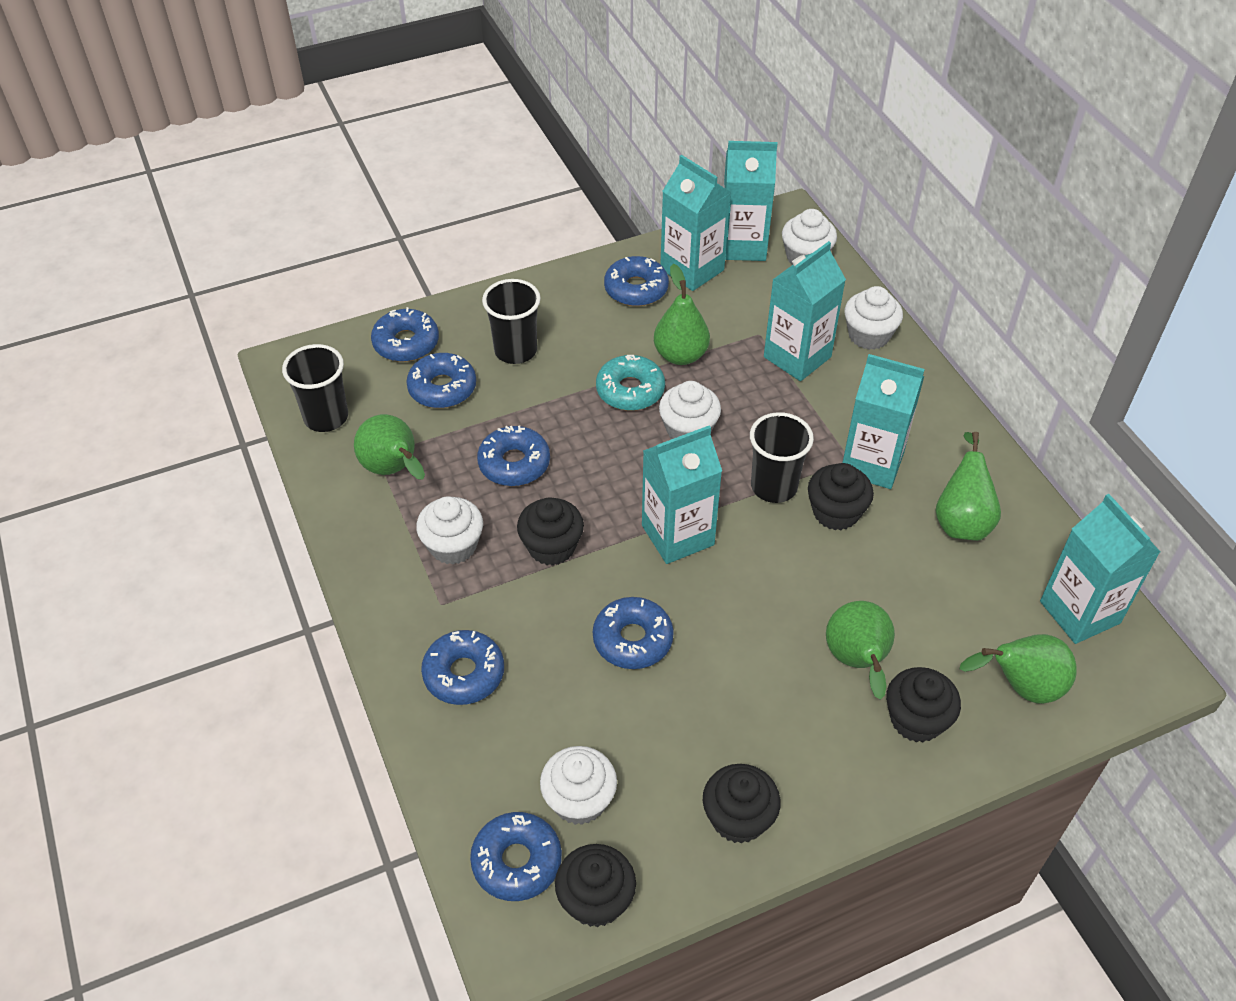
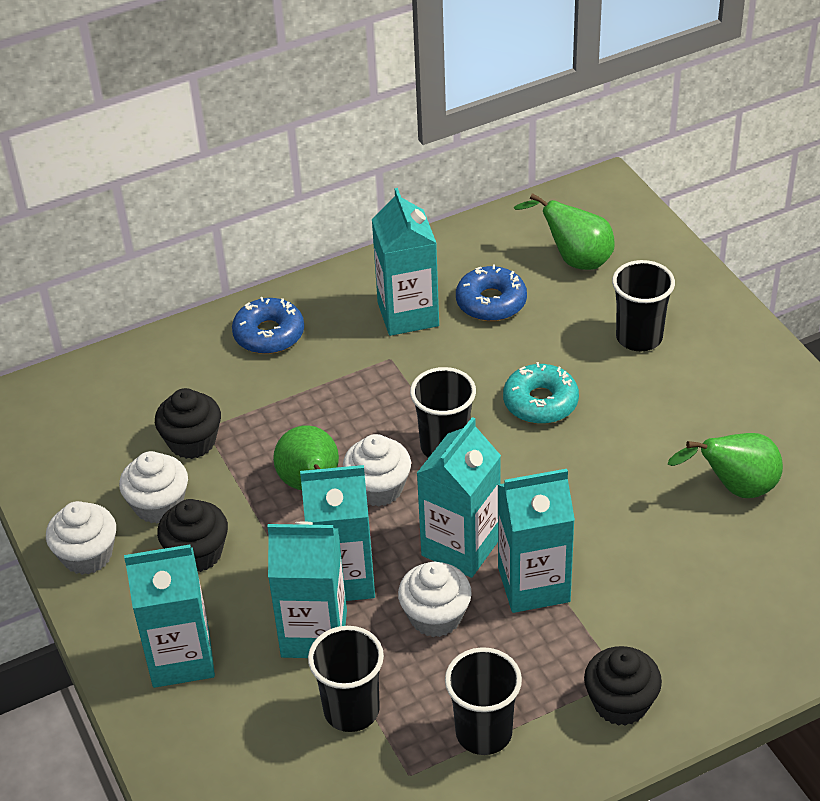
black cup: 3 -> 4
black cupcake: 5 -> 3
blue donut: 7 -> 2
green pear: 5 -> 3
white cupcake: 5 -> 4

